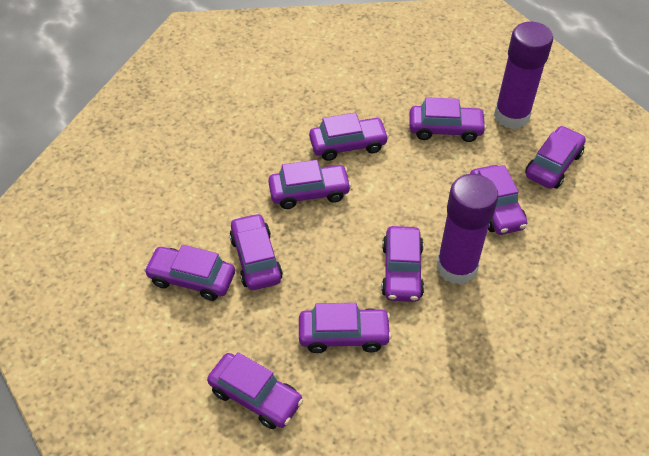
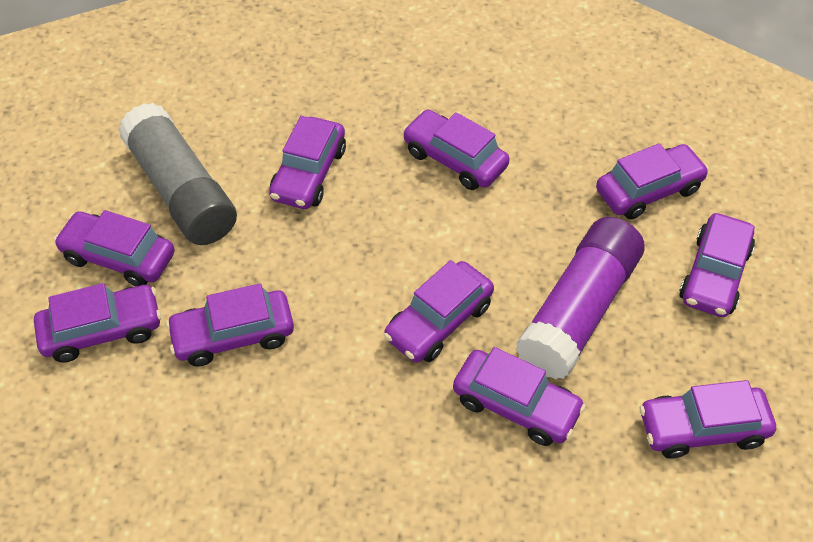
grey glue stick: 0 -> 1
purple glue stick: 2 -> 1

